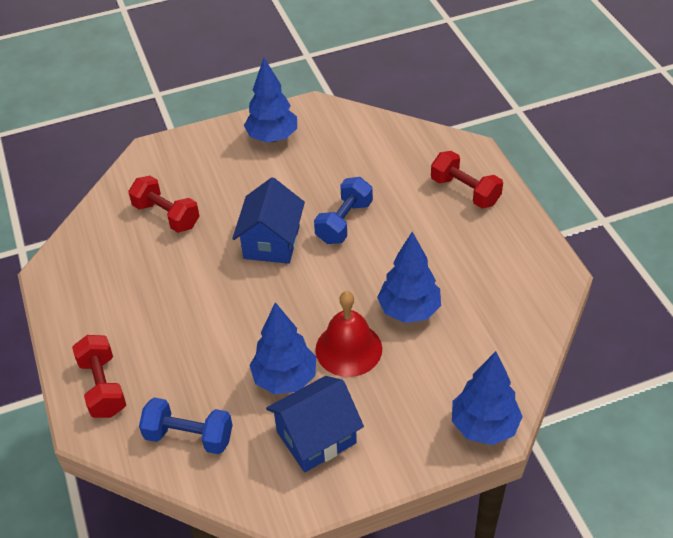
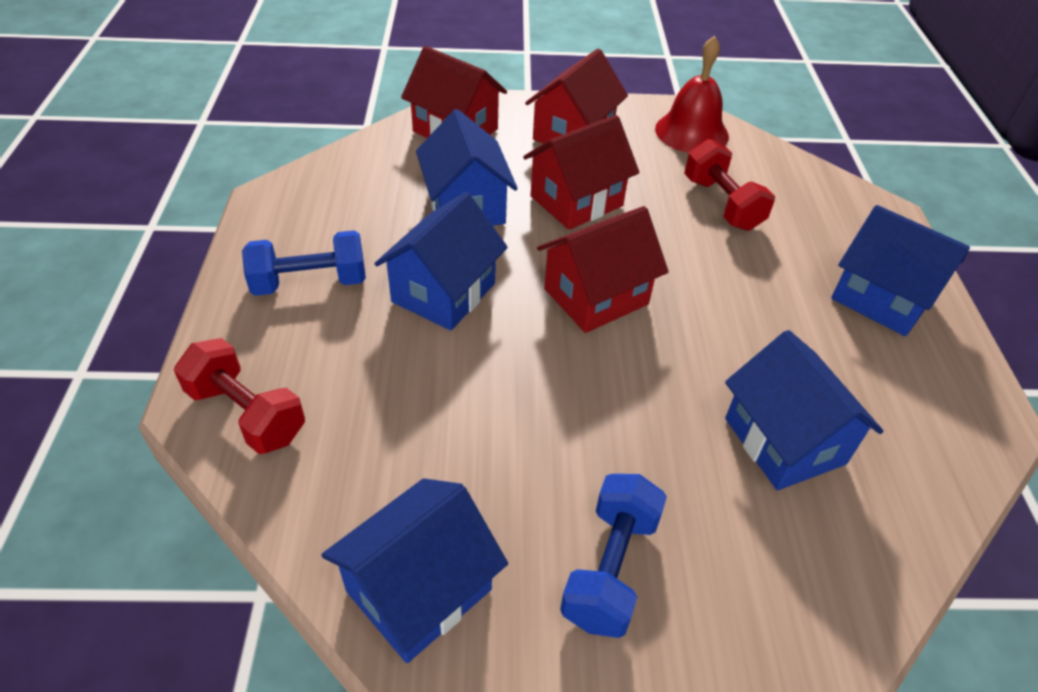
blue house: 2 -> 5
blue tree: 4 -> 0
red dumbbell: 3 -> 2
red house: 0 -> 4

